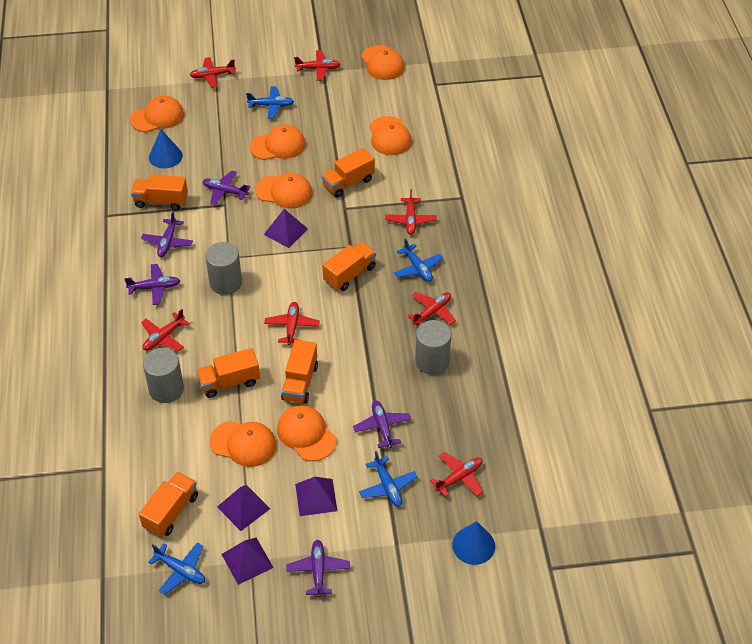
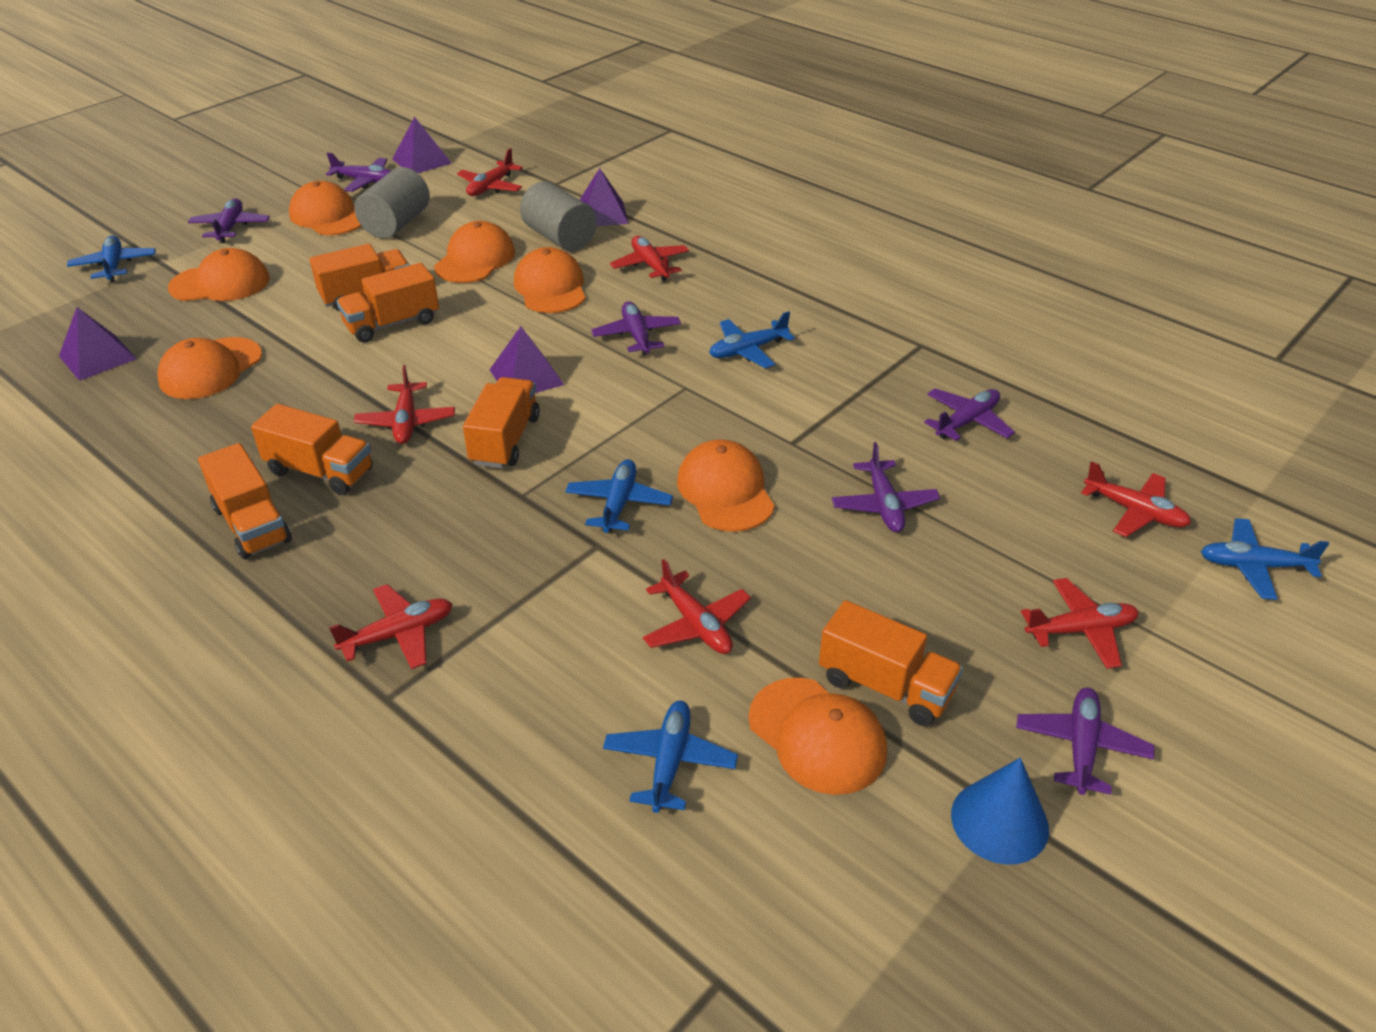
blue cone: 2 -> 1
blue plane: 4 -> 5
grey cylinder: 3 -> 2
purple plane: 5 -> 6

